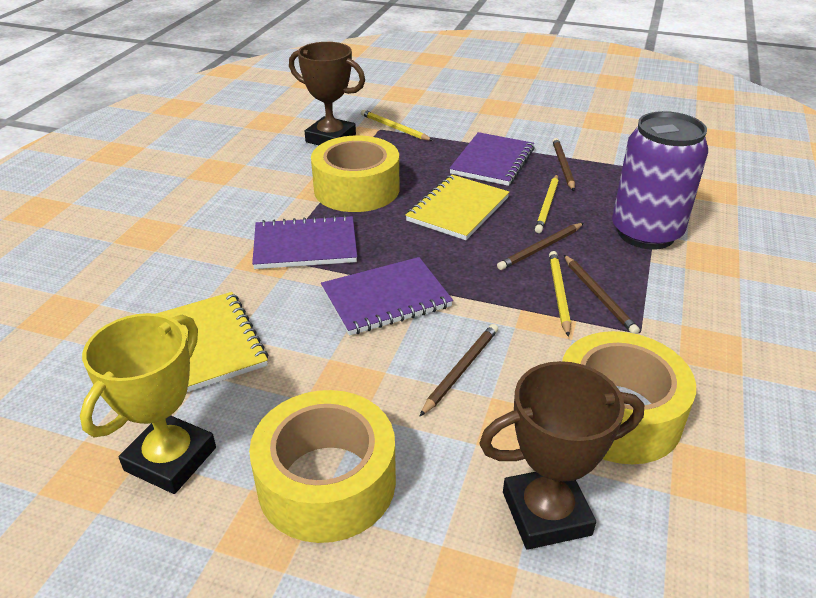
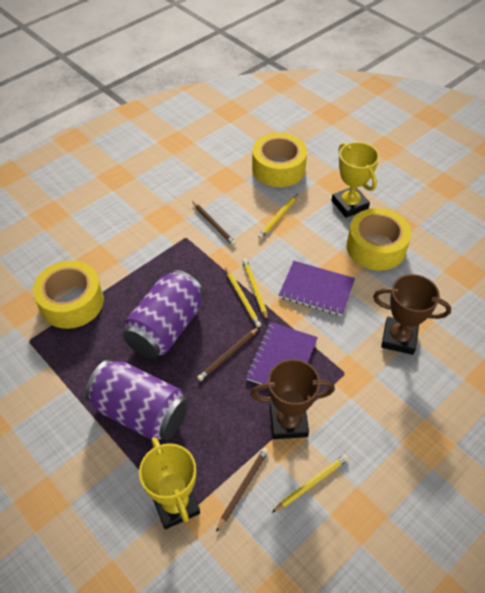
brown pencil: 4 -> 3
purple can: 1 -> 2
purple notebook: 3 -> 2
yellow notebook: 2 -> 0
yellow pencil: 3 -> 4
yellow trophy: 1 -> 2

